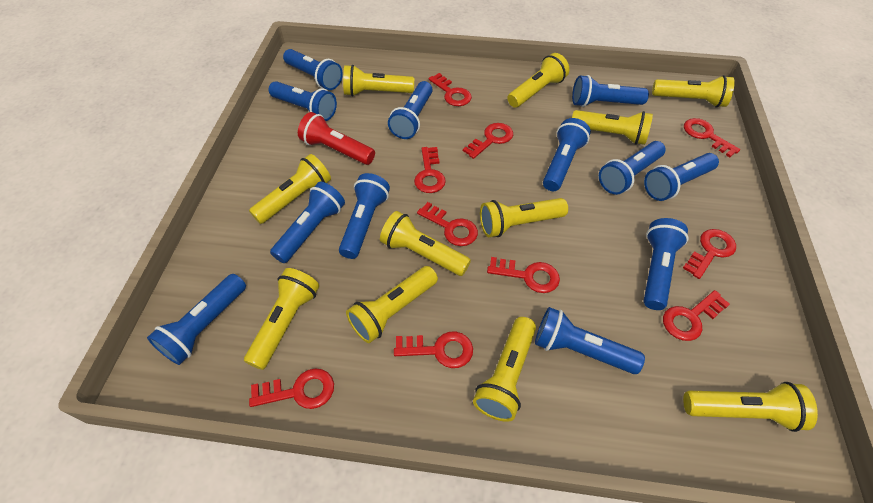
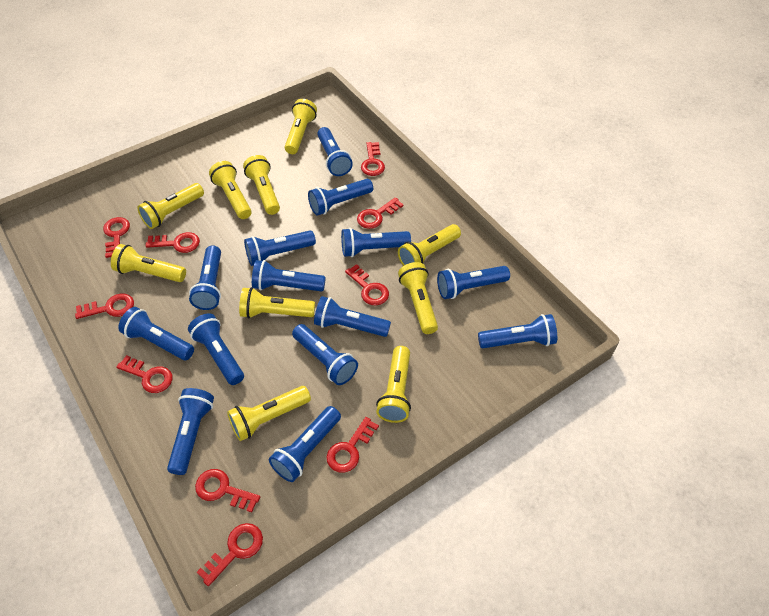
blue flashlight: 12 -> 14
red flashlight: 1 -> 0
yellow flashlight: 11 -> 10

